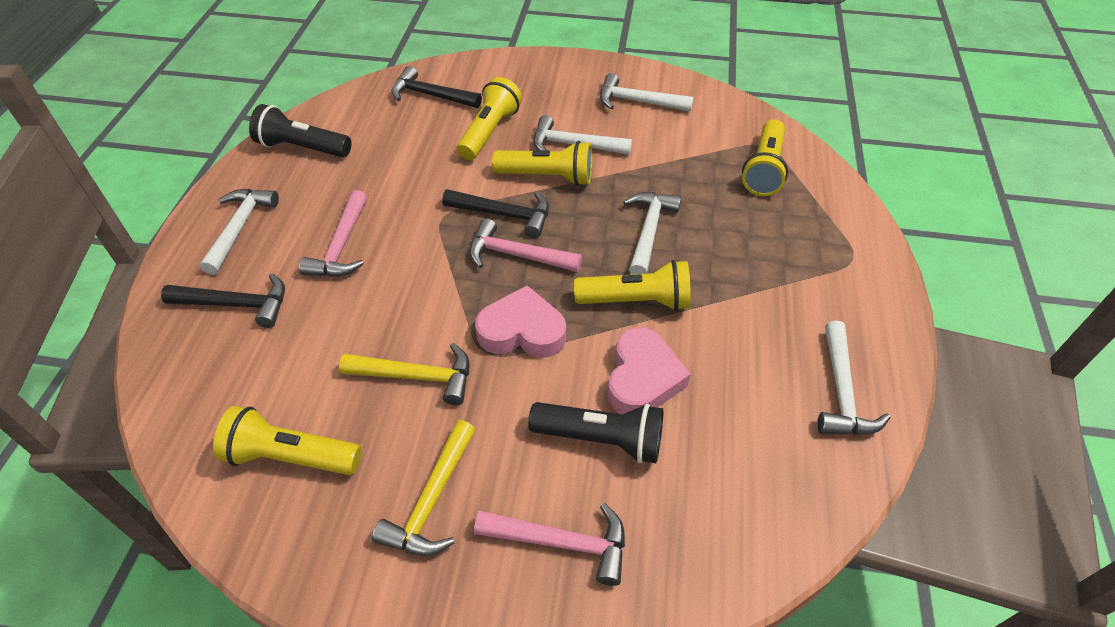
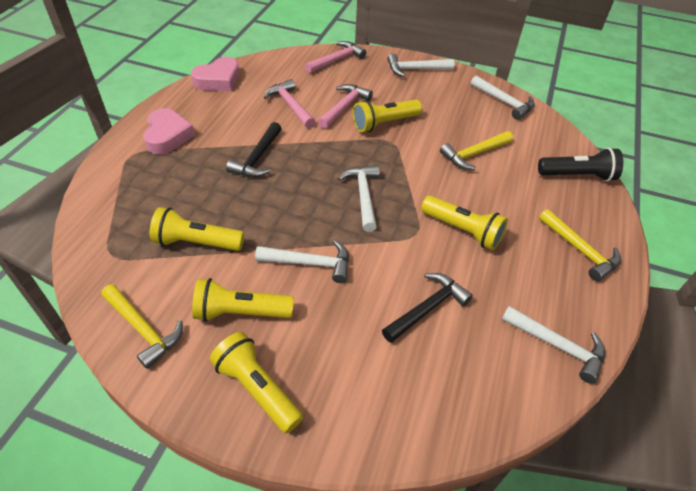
black flashlight: 2 -> 1
black hammer: 3 -> 2
yellow hammer: 2 -> 3

